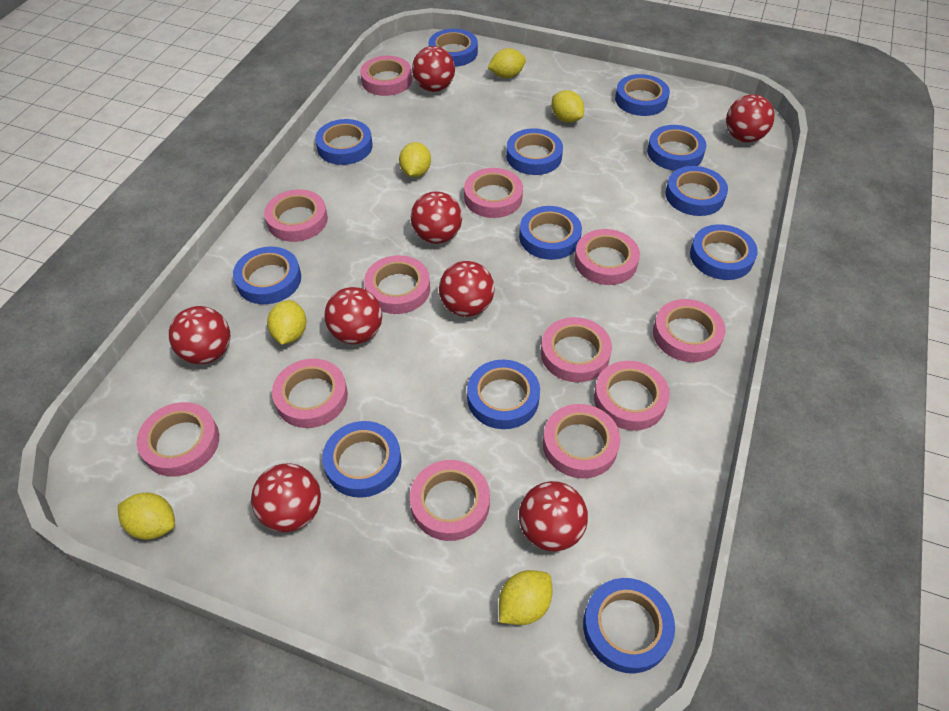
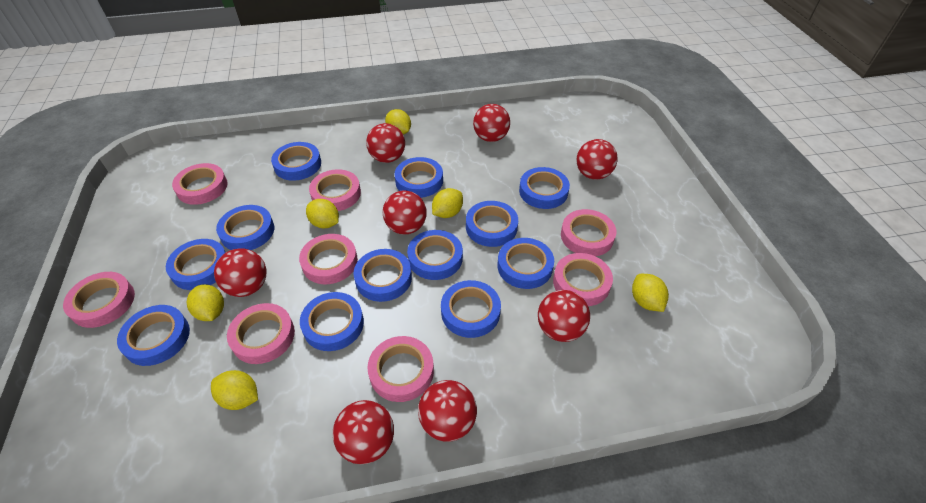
pink tape: 12 -> 8

